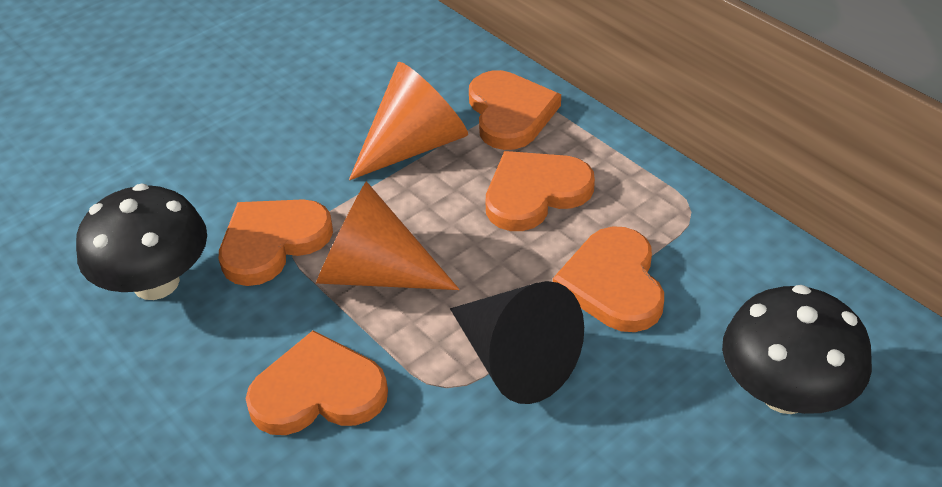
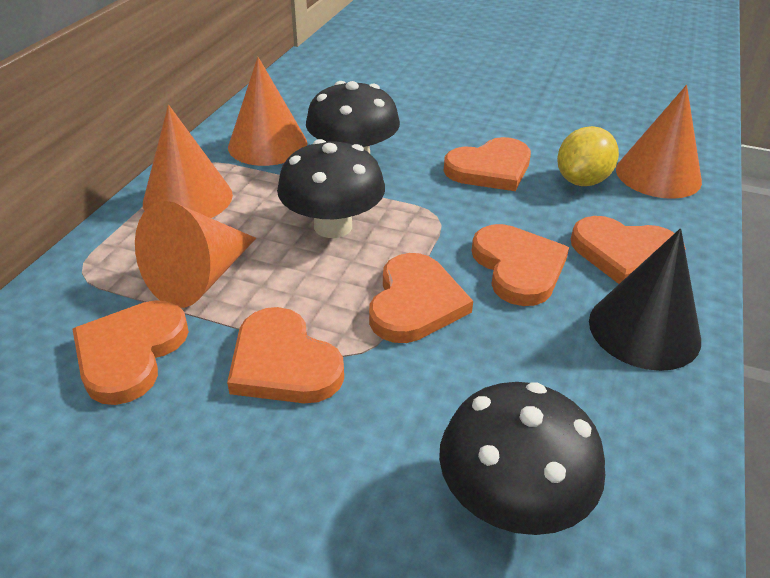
black mushroom: 2 -> 3
orange cone: 2 -> 4
orange heart: 5 -> 6
yellow lemon: 0 -> 1

